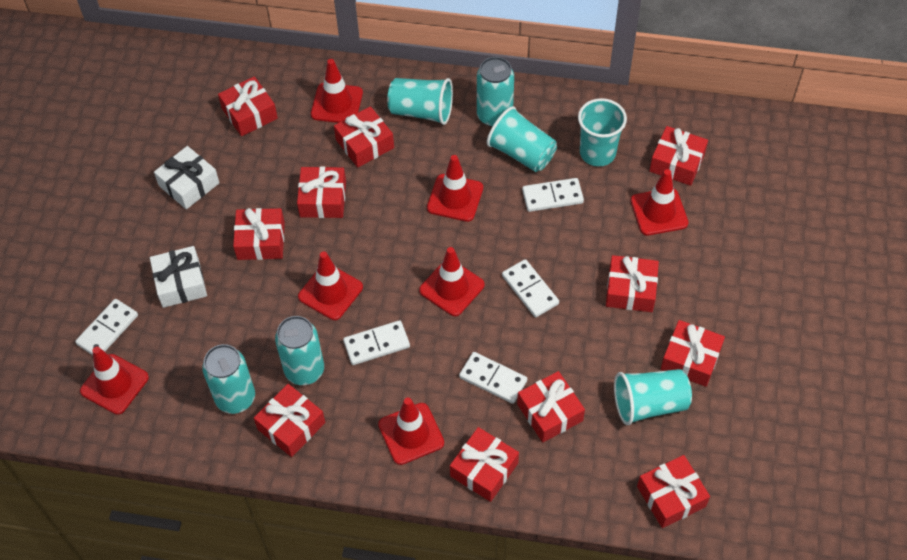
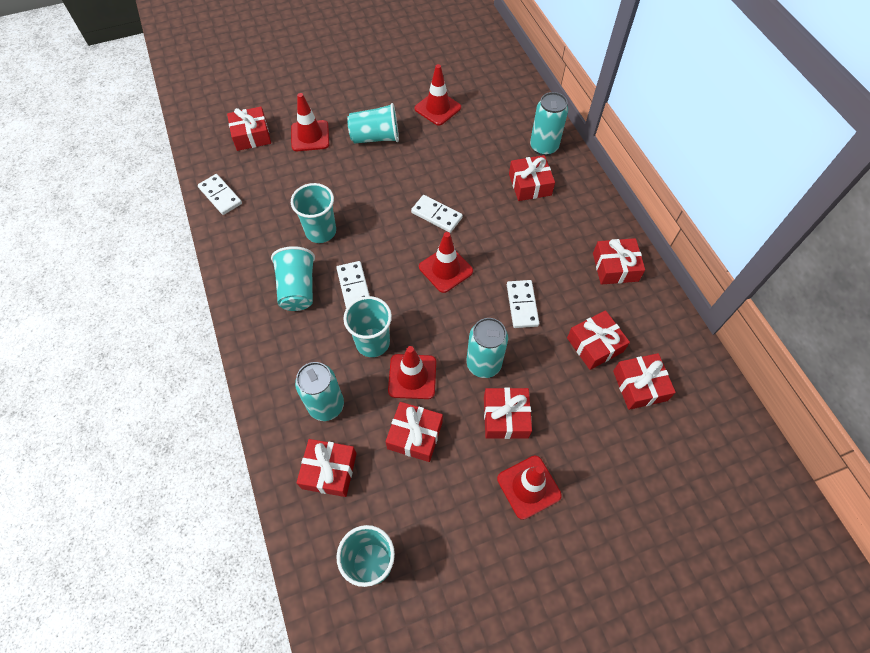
red gift: 11 -> 8
red traffic cone: 7 -> 5
turquoise cup: 4 -> 5
white domino: 5 -> 4
white gift: 2 -> 0

